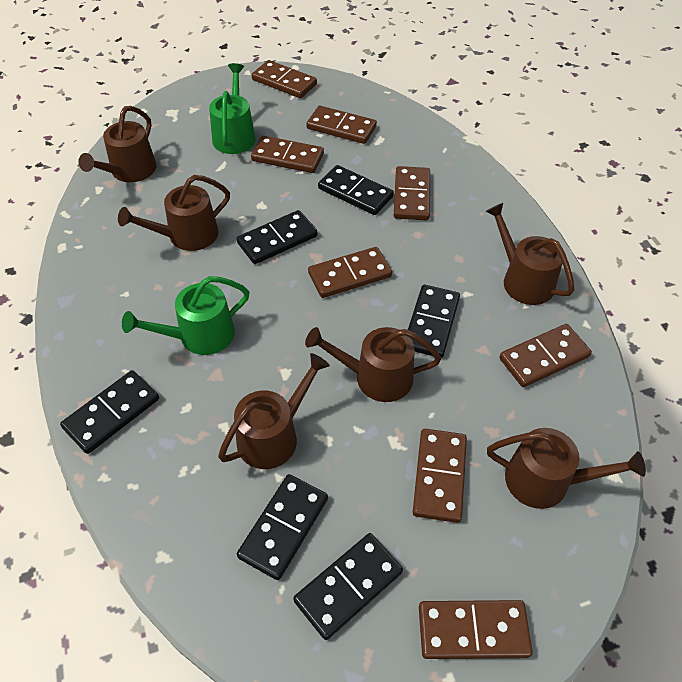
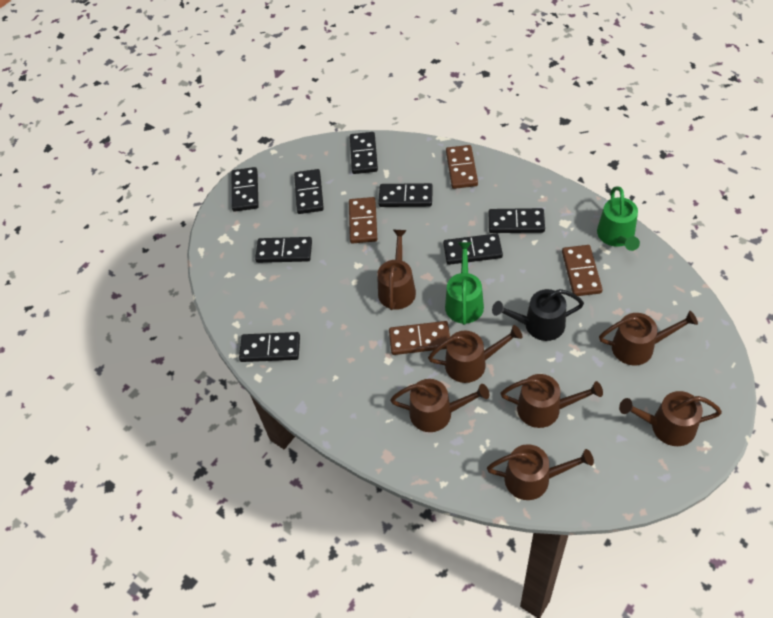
black domino: 6 -> 8
black watering can: 0 -> 1
brown domino: 8 -> 4
brown watering can: 6 -> 7

